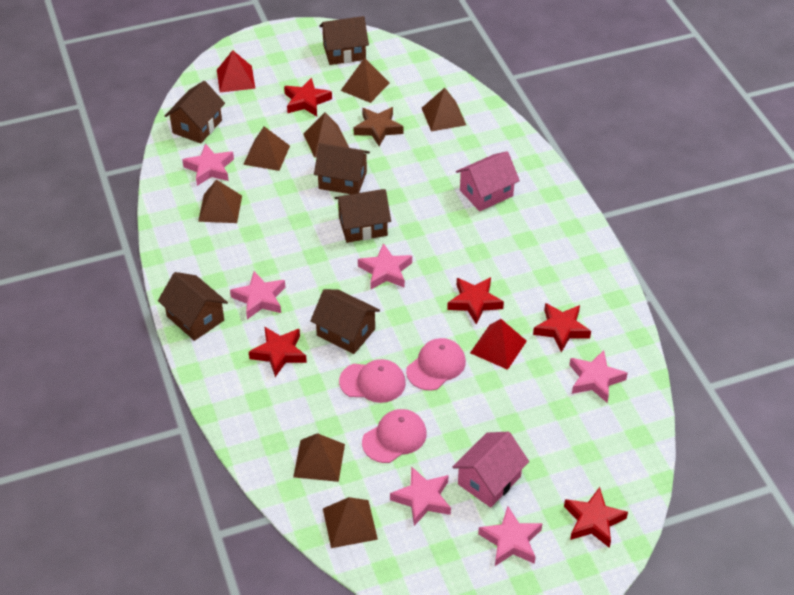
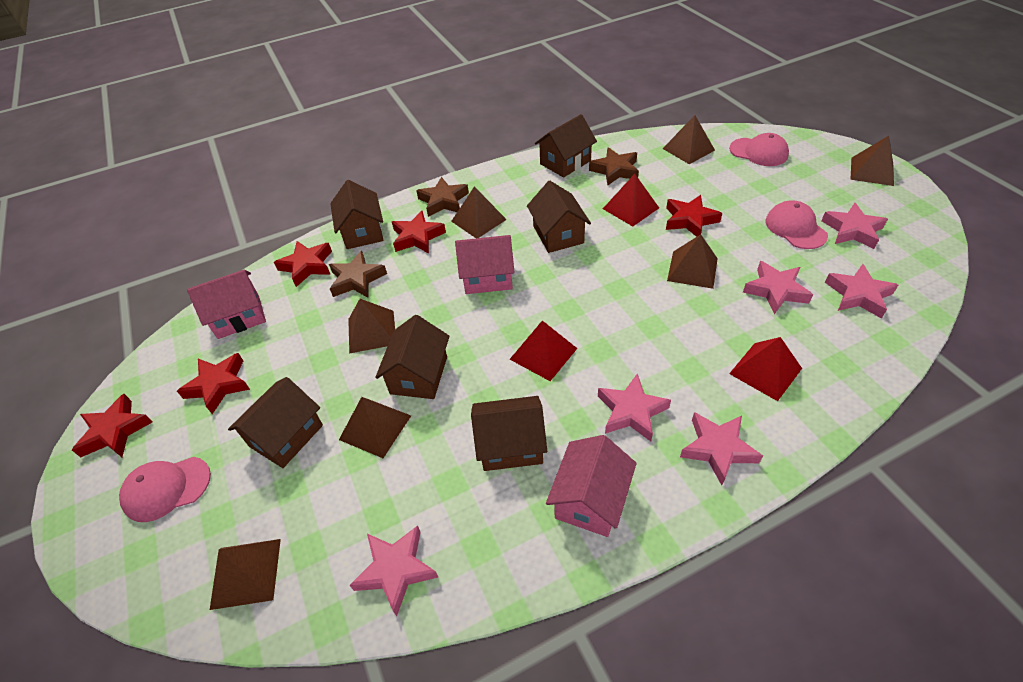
brown star: 1 -> 3
pink house: 2 -> 3
red pyramid: 2 -> 3

